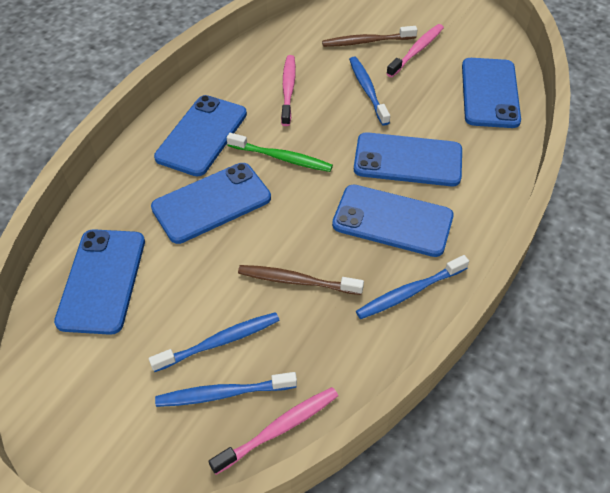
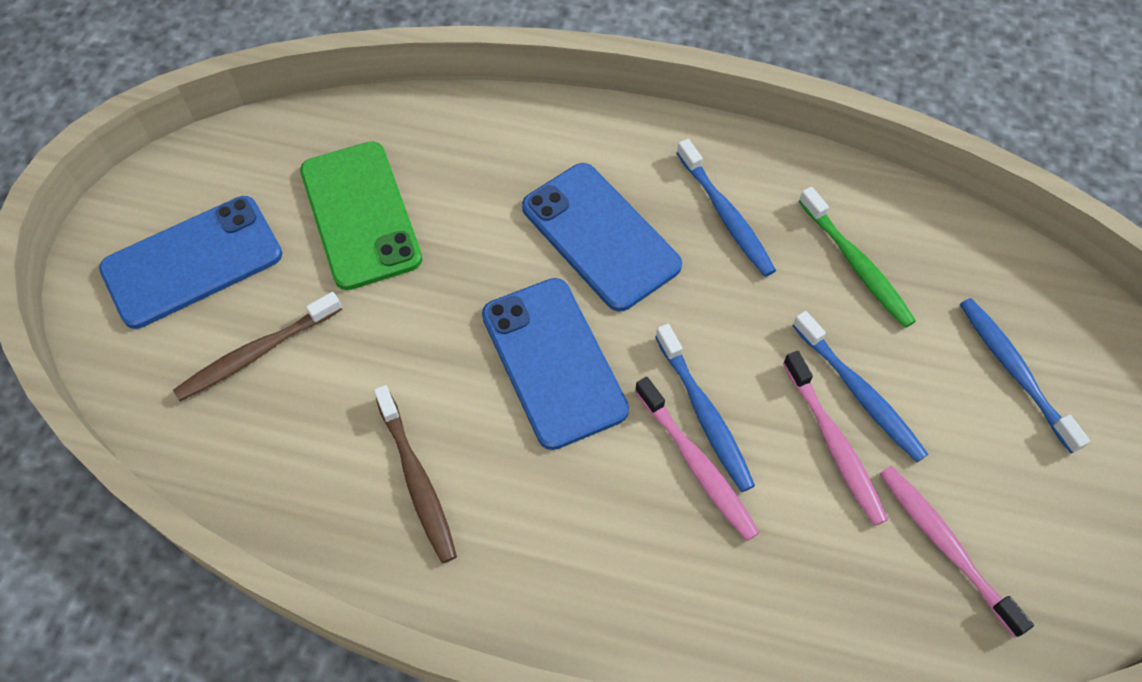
blue phone: 6 -> 3
green phone: 0 -> 1

